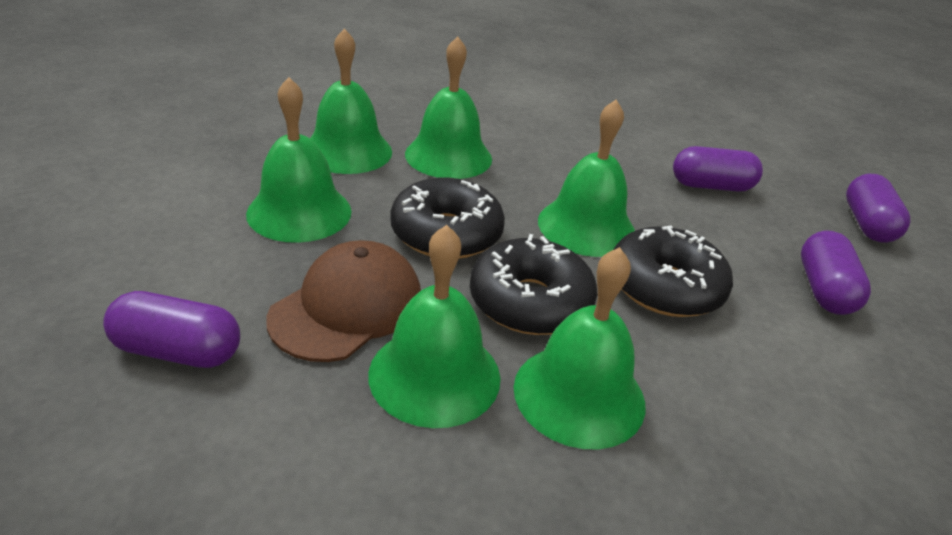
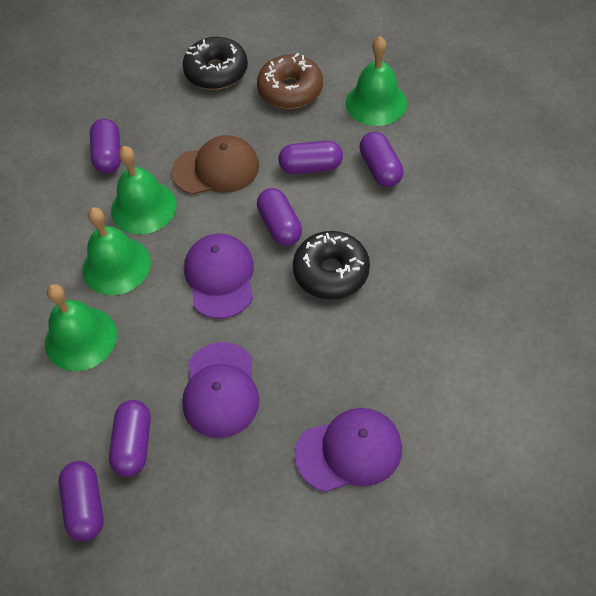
black donut: 3 -> 2
brown donut: 0 -> 1
green bell: 6 -> 4
purple cap: 0 -> 3
purple capsule: 4 -> 6

